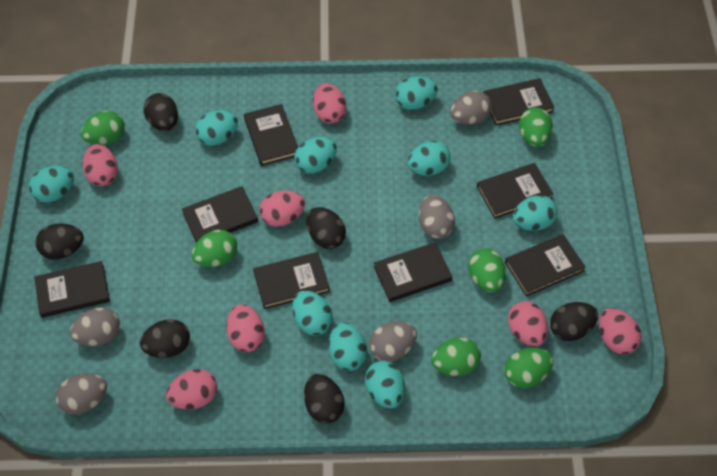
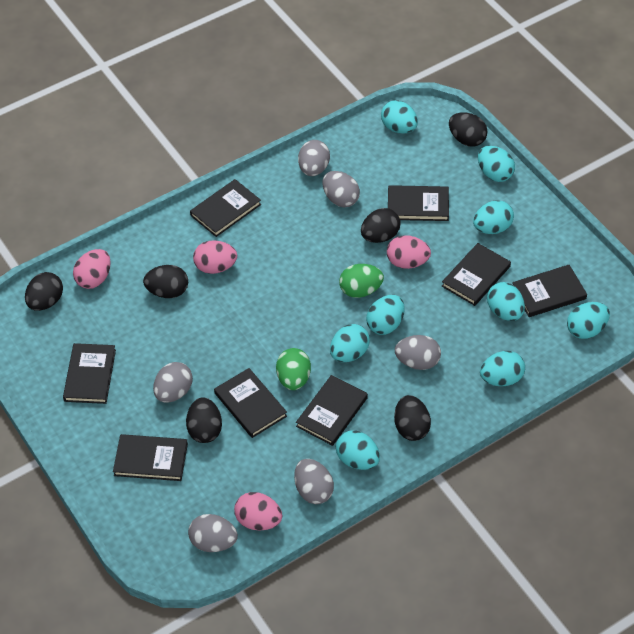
green egg: 6 -> 2
grey egg: 5 -> 6
pink egg: 7 -> 4

